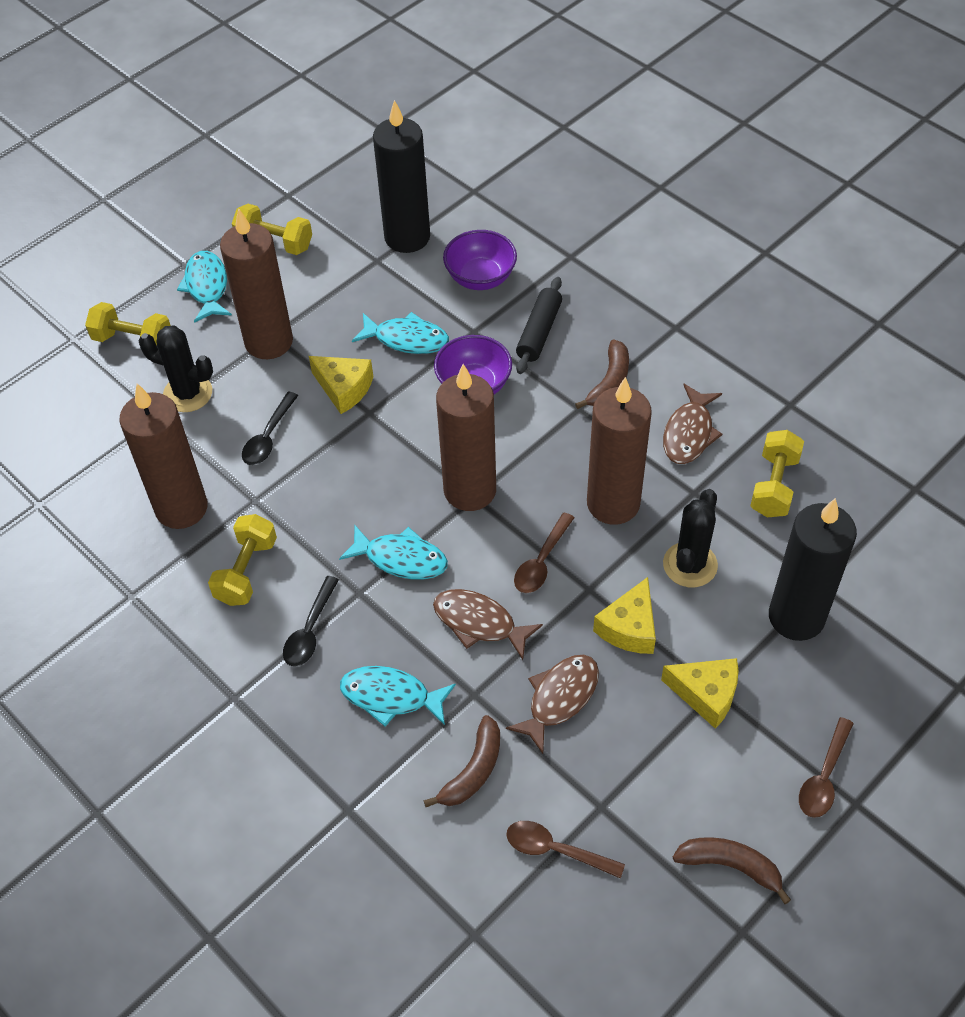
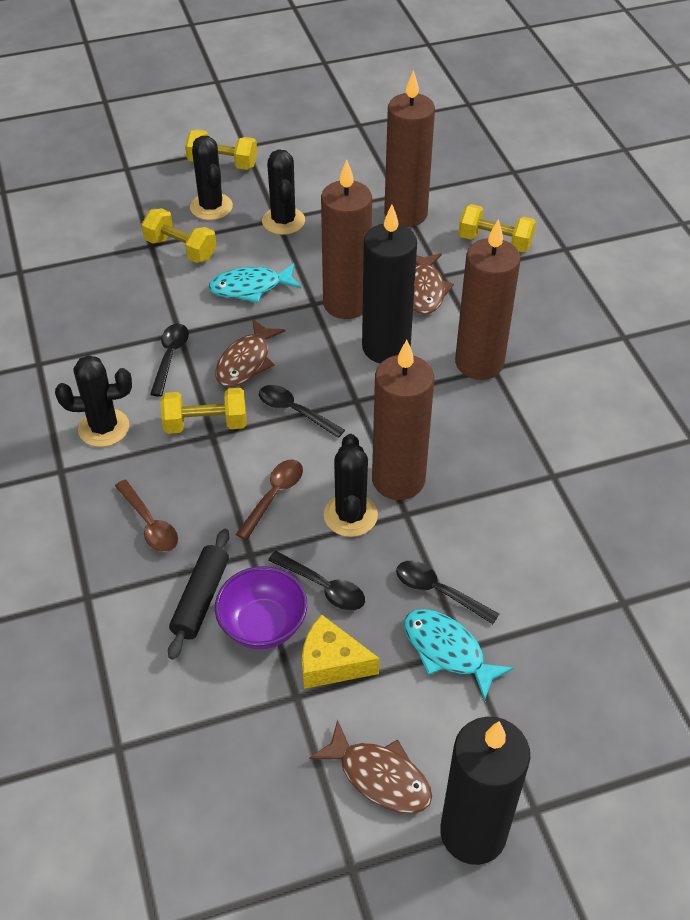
black cactus: 2 -> 4
black spoon: 2 -> 4
brown banana: 3 -> 0
brown spoon: 3 -> 2
purple bowl: 2 -> 1
turquoise fish: 4 -> 2
yellow cheese: 3 -> 1

